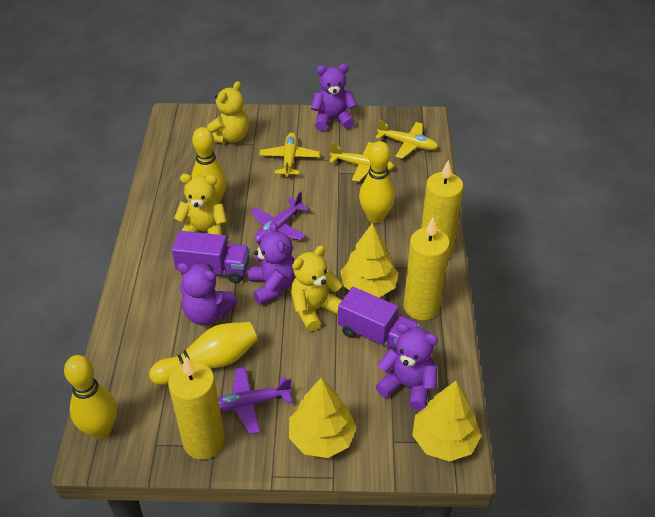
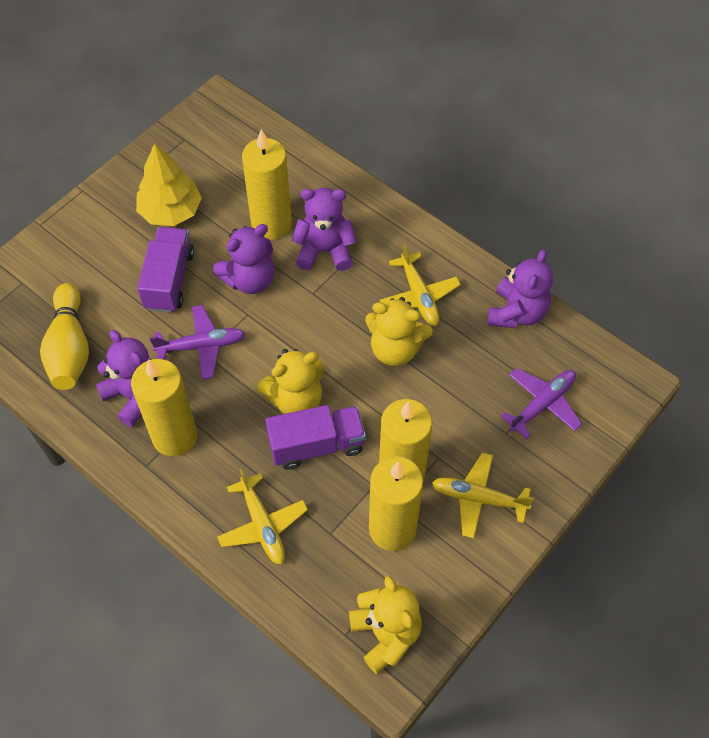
yellow bowling pin: 4 -> 1
yellow candle: 3 -> 4
yellow tree: 3 -> 1

